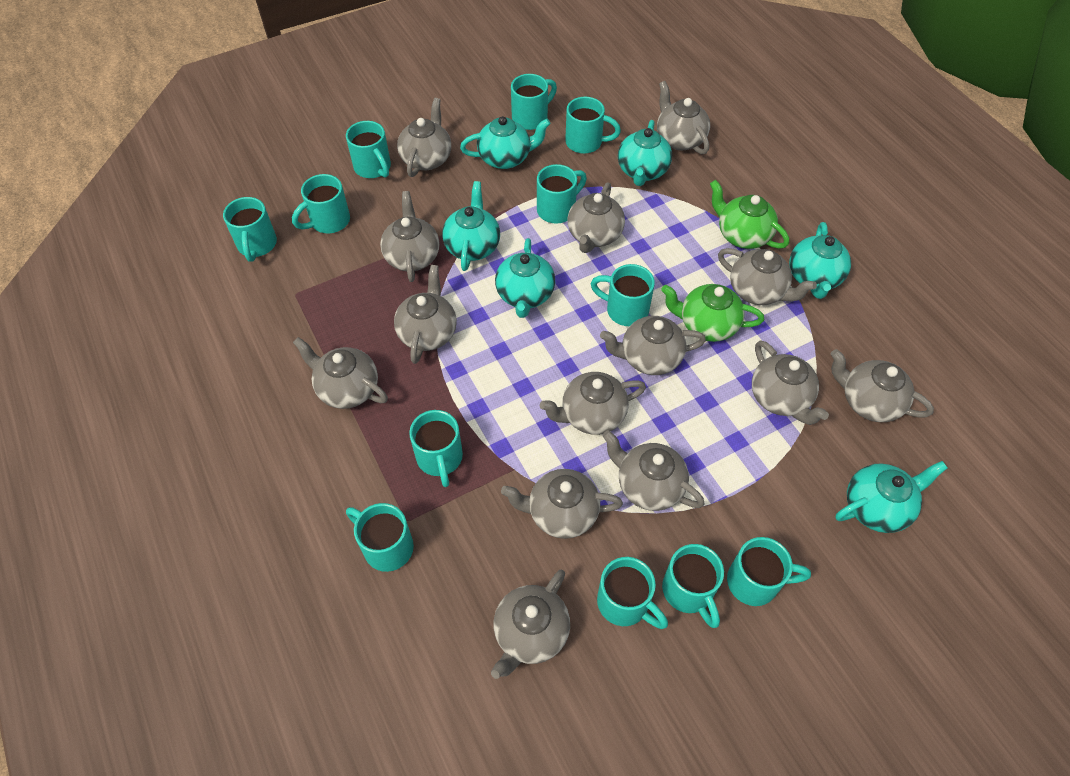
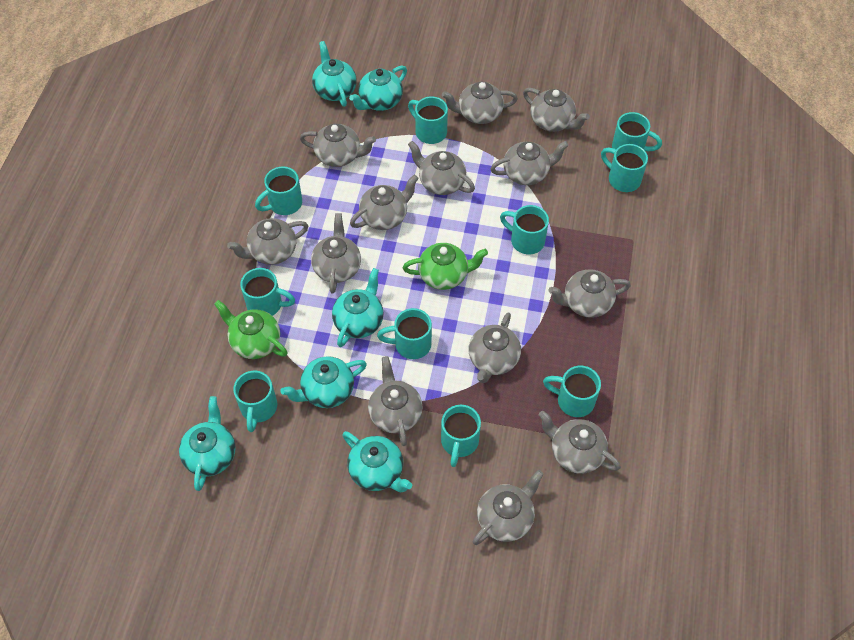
grey teapot: 14 -> 13
turquoise mug: 12 -> 10

